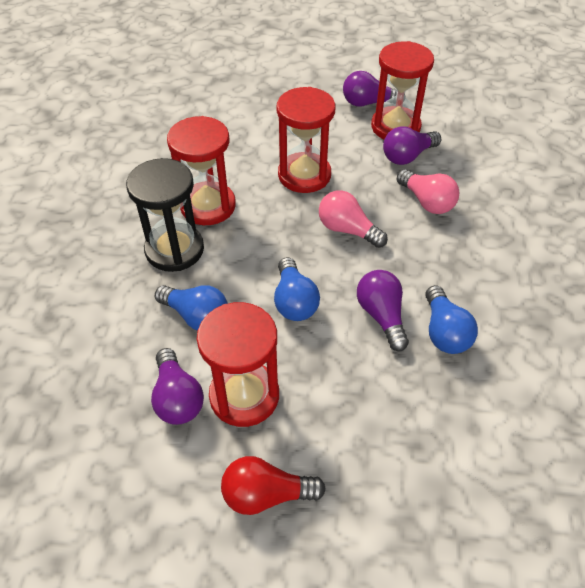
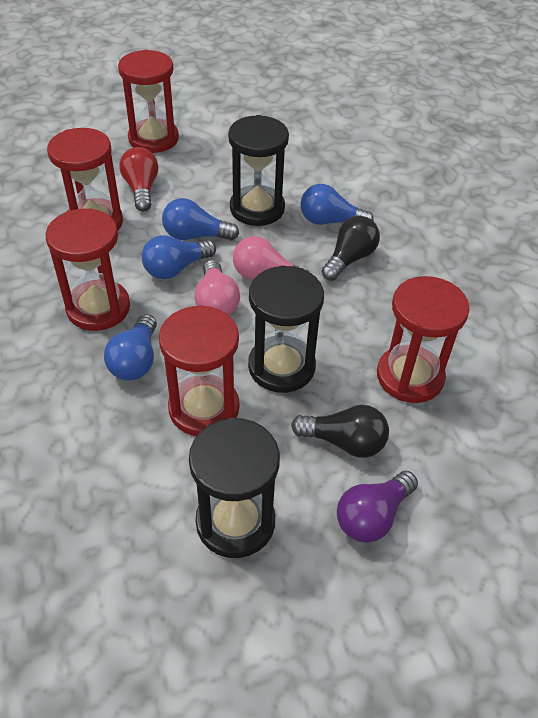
black hourglass: 1 -> 3
black light bulb: 0 -> 2
blue light bulb: 3 -> 4
purple light bulb: 4 -> 1
red hourglass: 4 -> 5

